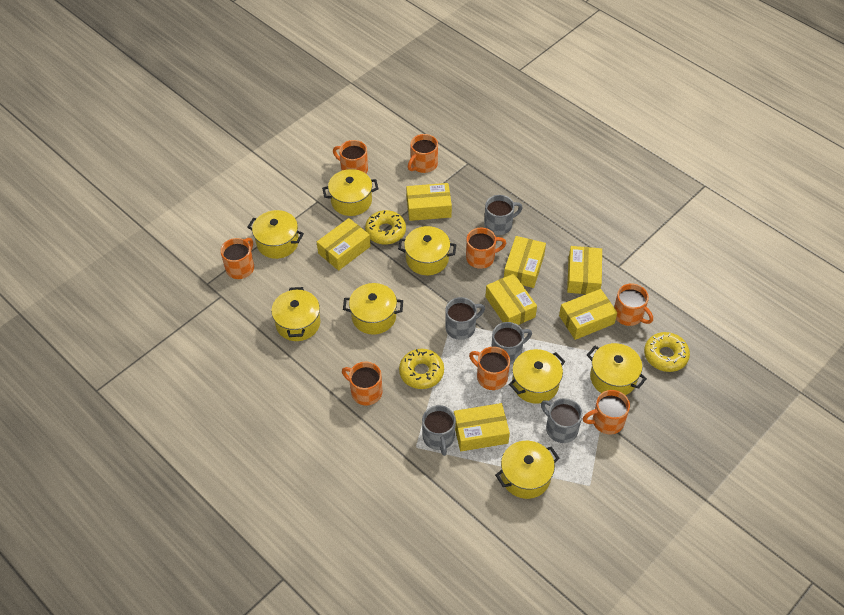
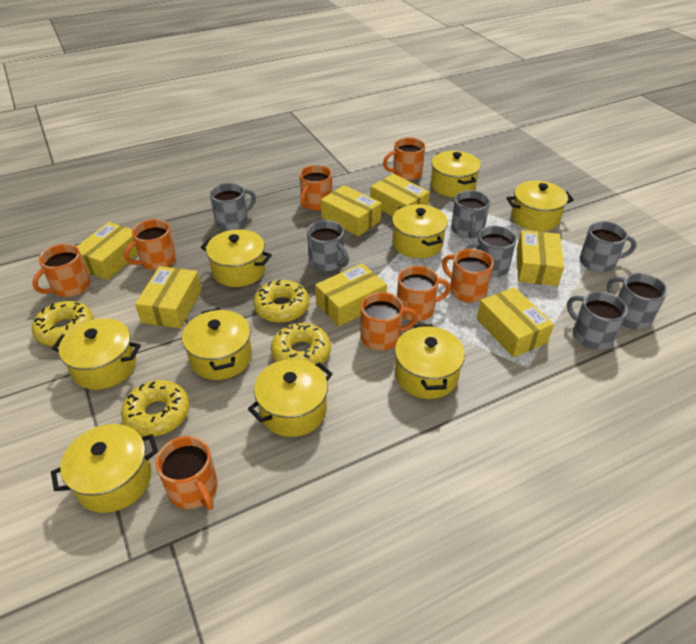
grey mug: 5 -> 7
yellow donut: 3 -> 4
yellow pot: 8 -> 9

